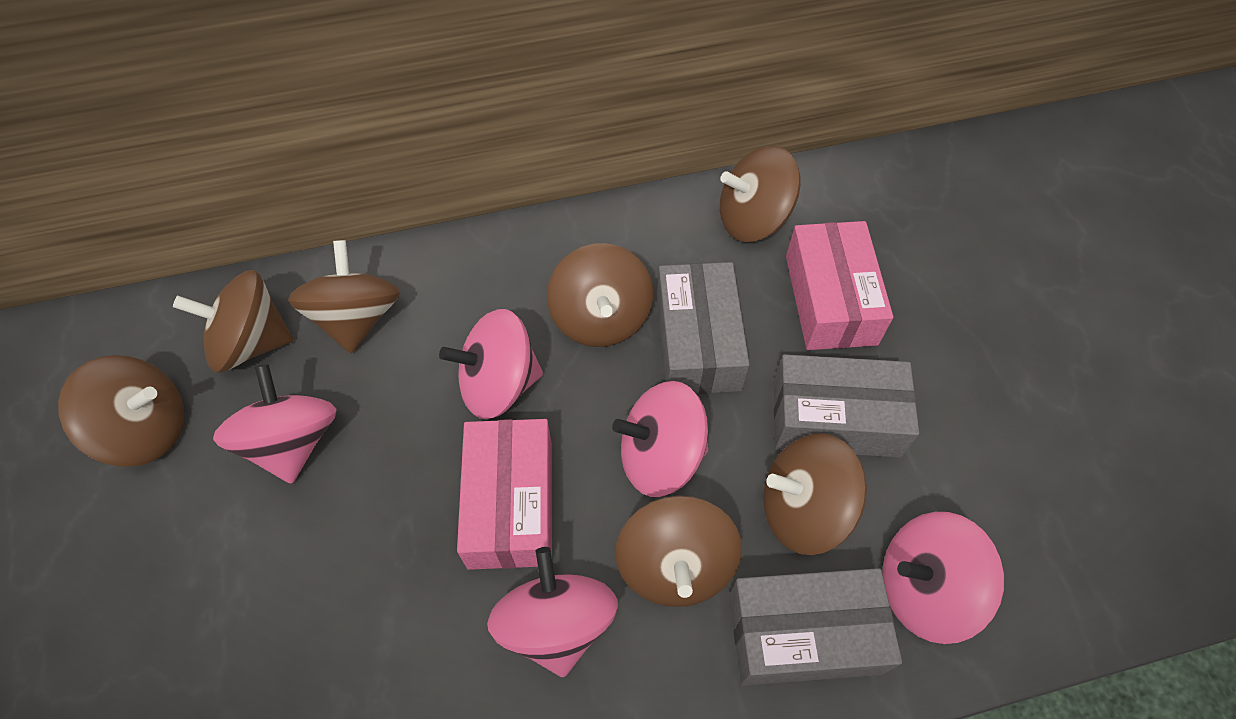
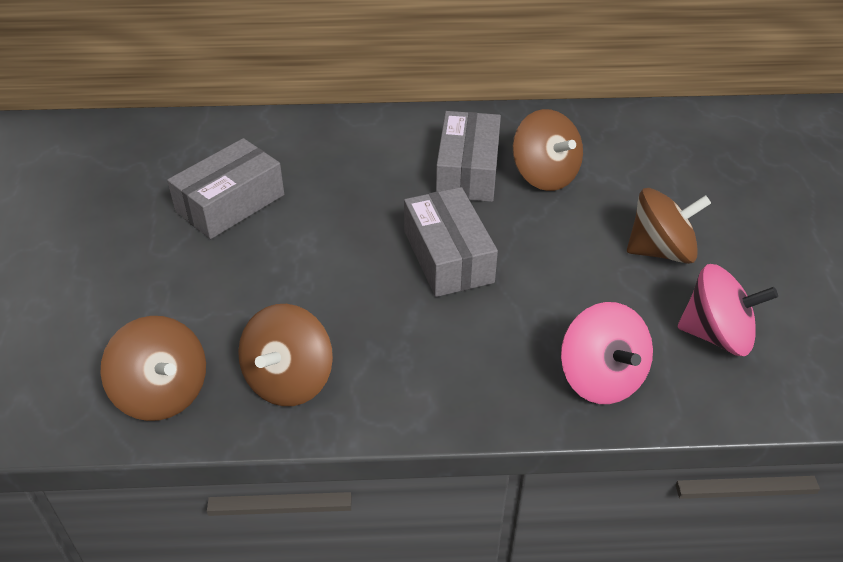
brown spinning top: 7 -> 4
pink box: 2 -> 0
pink spinning top: 5 -> 2

